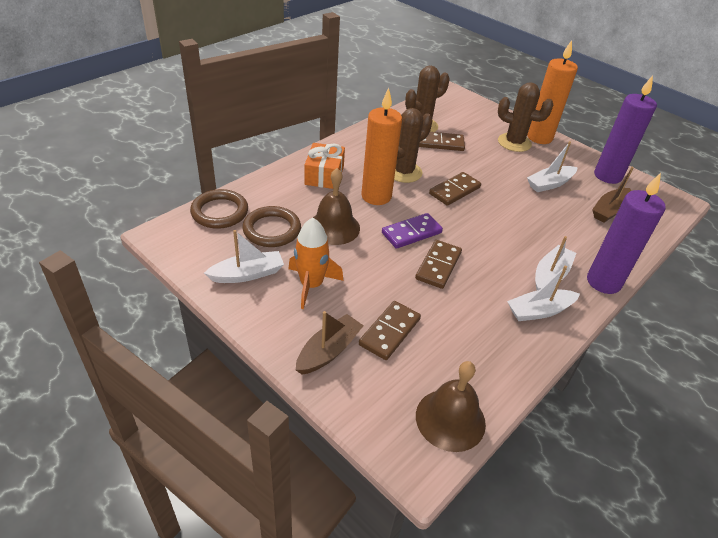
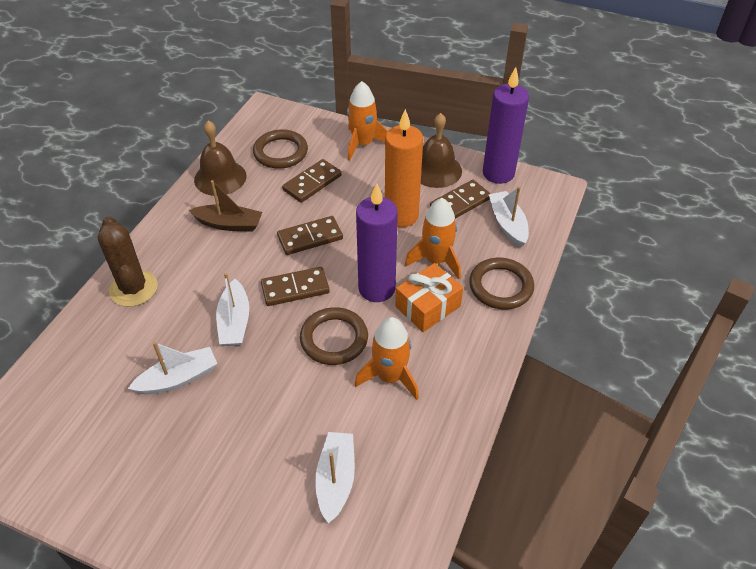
brown boat: 2 -> 1
brown cactus: 3 -> 1
brown ring: 2 -> 3
orange candle: 2 -> 1
orange rocket: 1 -> 3
purple domino: 1 -> 0

